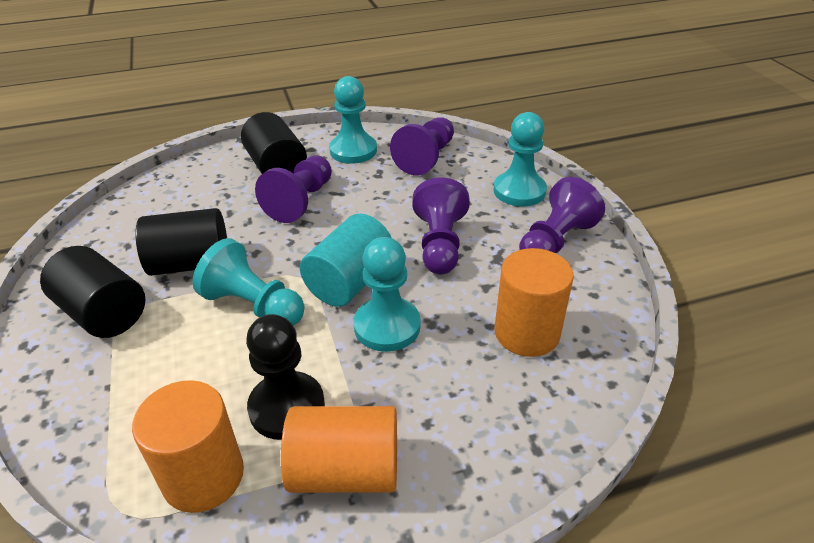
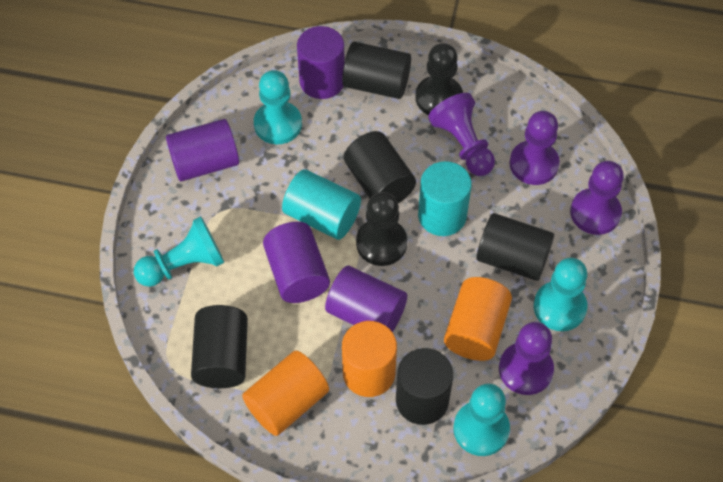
black cylinder: 3 -> 5
black pawn: 1 -> 2
purple cylinder: 0 -> 4
turquoise cylinder: 1 -> 2

